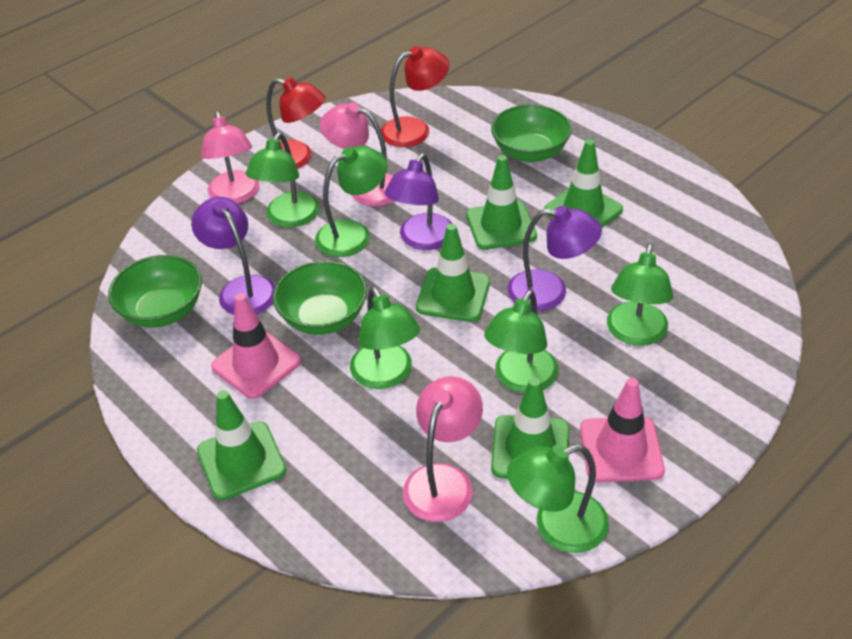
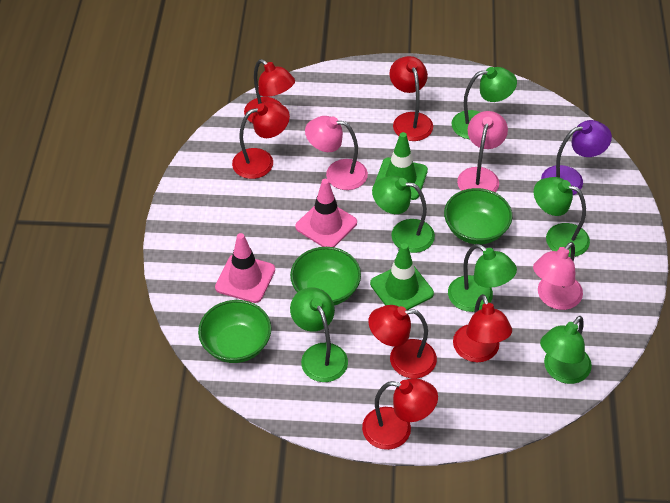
green traffic cone: 5 -> 2
purple lamp: 3 -> 1
red lamp: 2 -> 6

